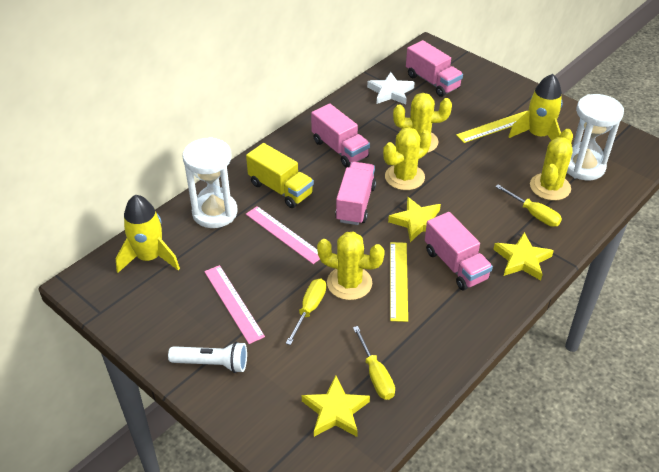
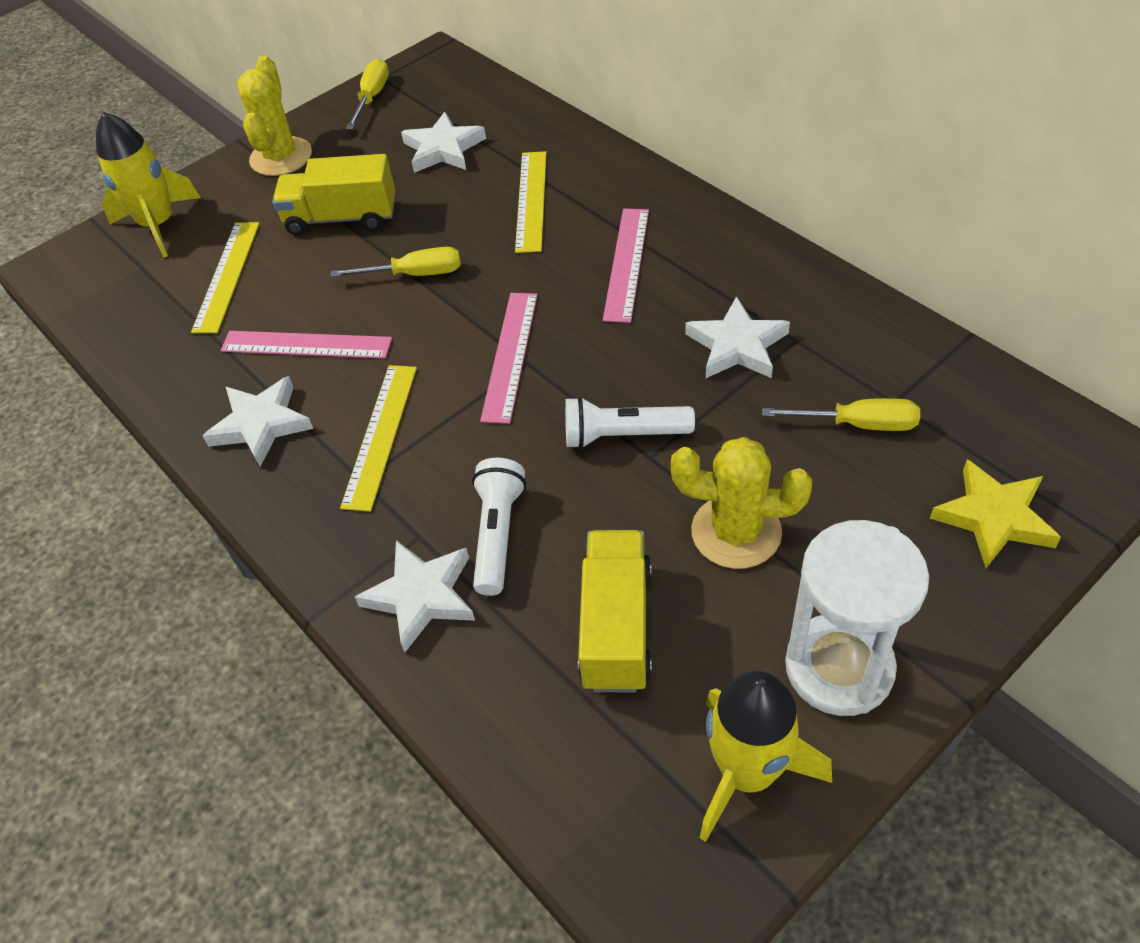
pink ruler: 2 -> 3
pink truck: 4 -> 0
white flashlight: 1 -> 2
white hourglass: 2 -> 1
white star: 1 -> 4
yellow cactus: 4 -> 2
yellow ruler: 2 -> 3
yellow star: 3 -> 1
yellow truck: 1 -> 2

